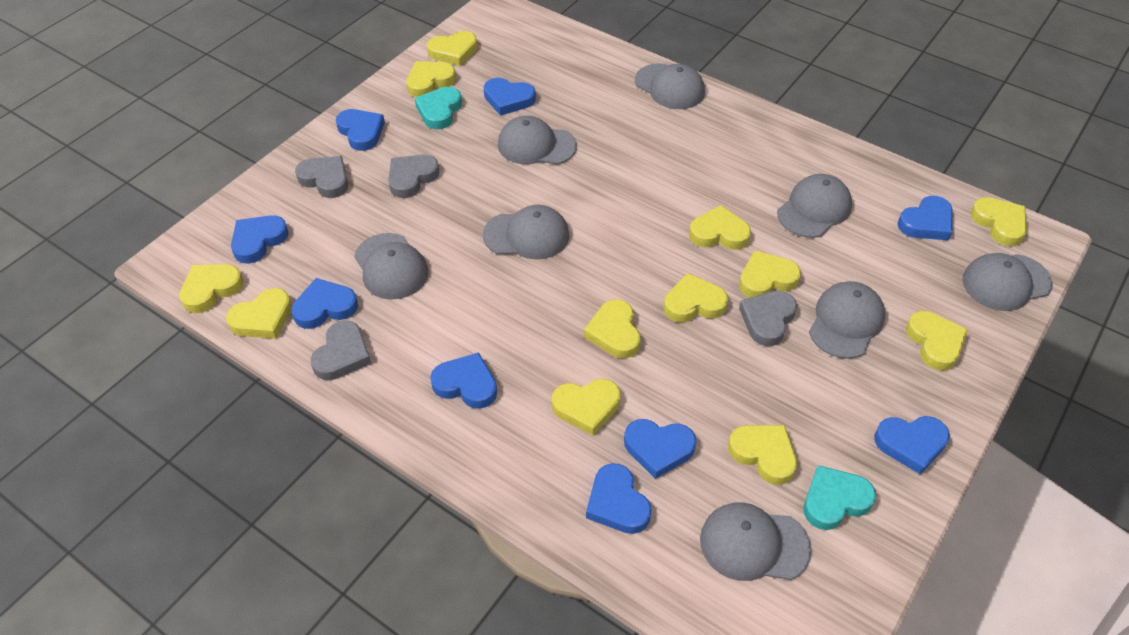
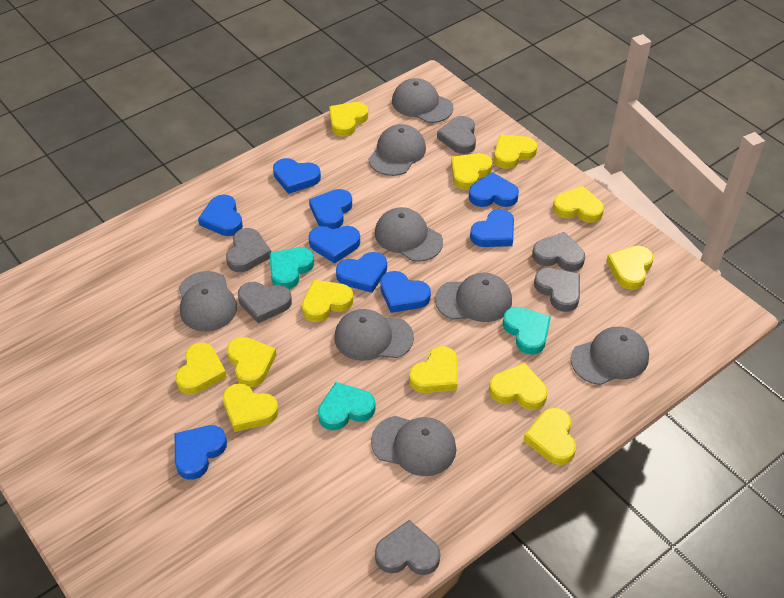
grey heart: 4 -> 6
turquoise heart: 2 -> 3

